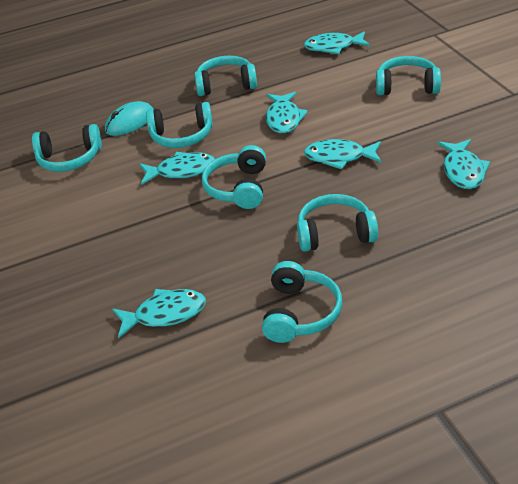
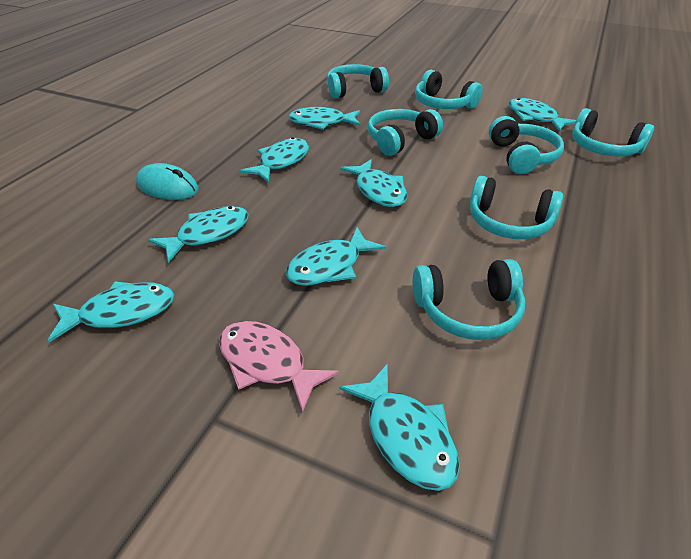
pink fish: 0 -> 1
turquoise fish: 6 -> 8

